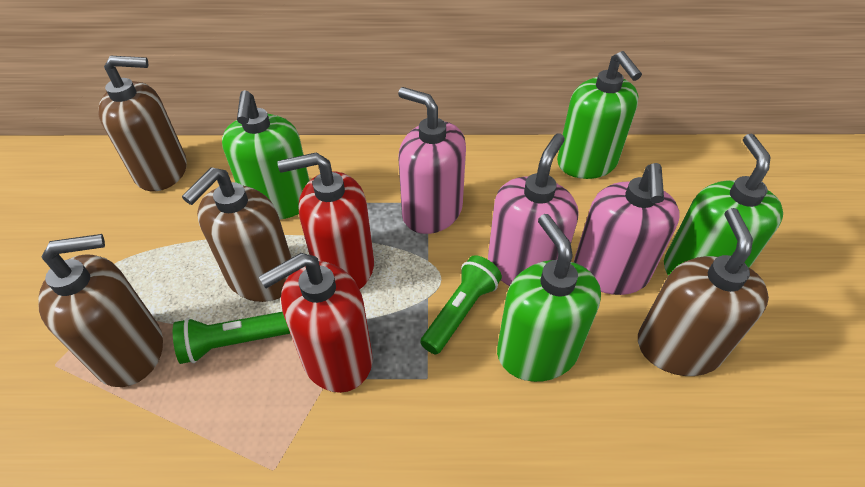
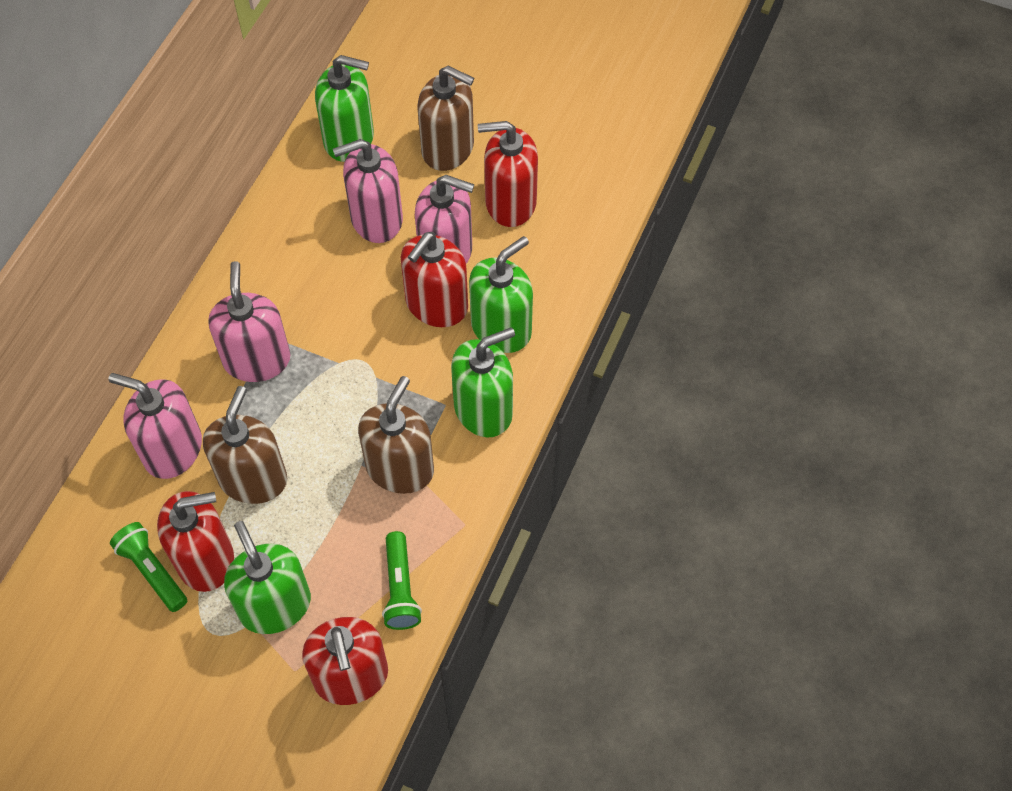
brown soap dispenser: 4 -> 3
pink soap dispenser: 3 -> 4
red soap dispenser: 2 -> 4

